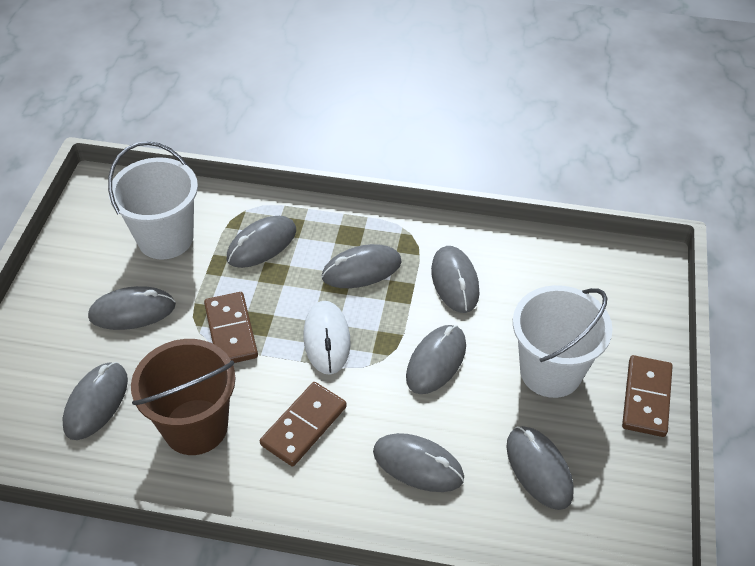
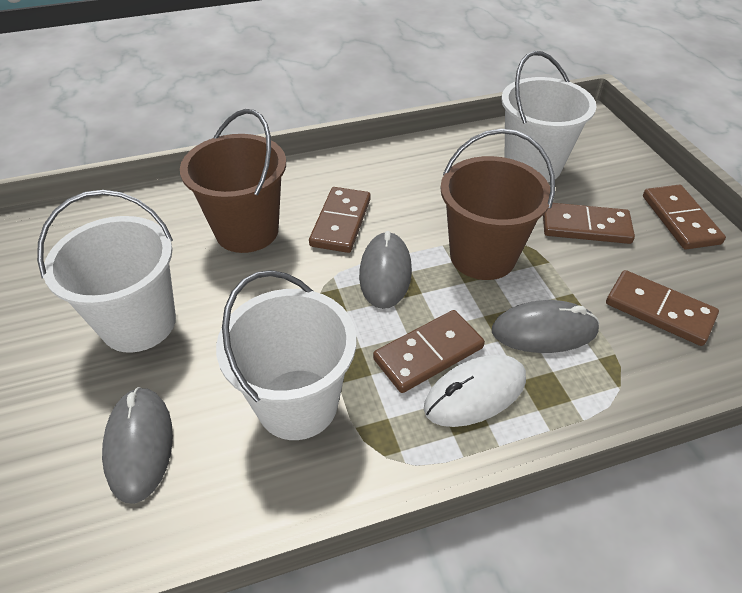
brown bucket: 1 -> 2
brown domino: 3 -> 5
grey mouse: 8 -> 3
white bucket: 2 -> 3

